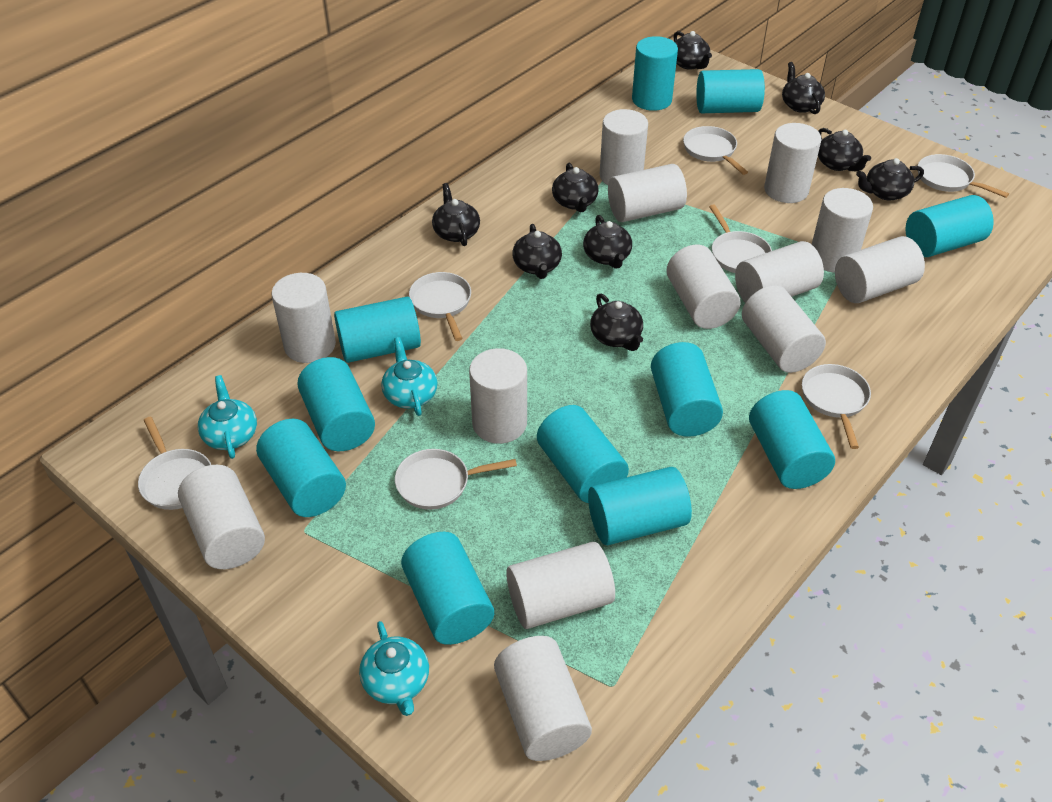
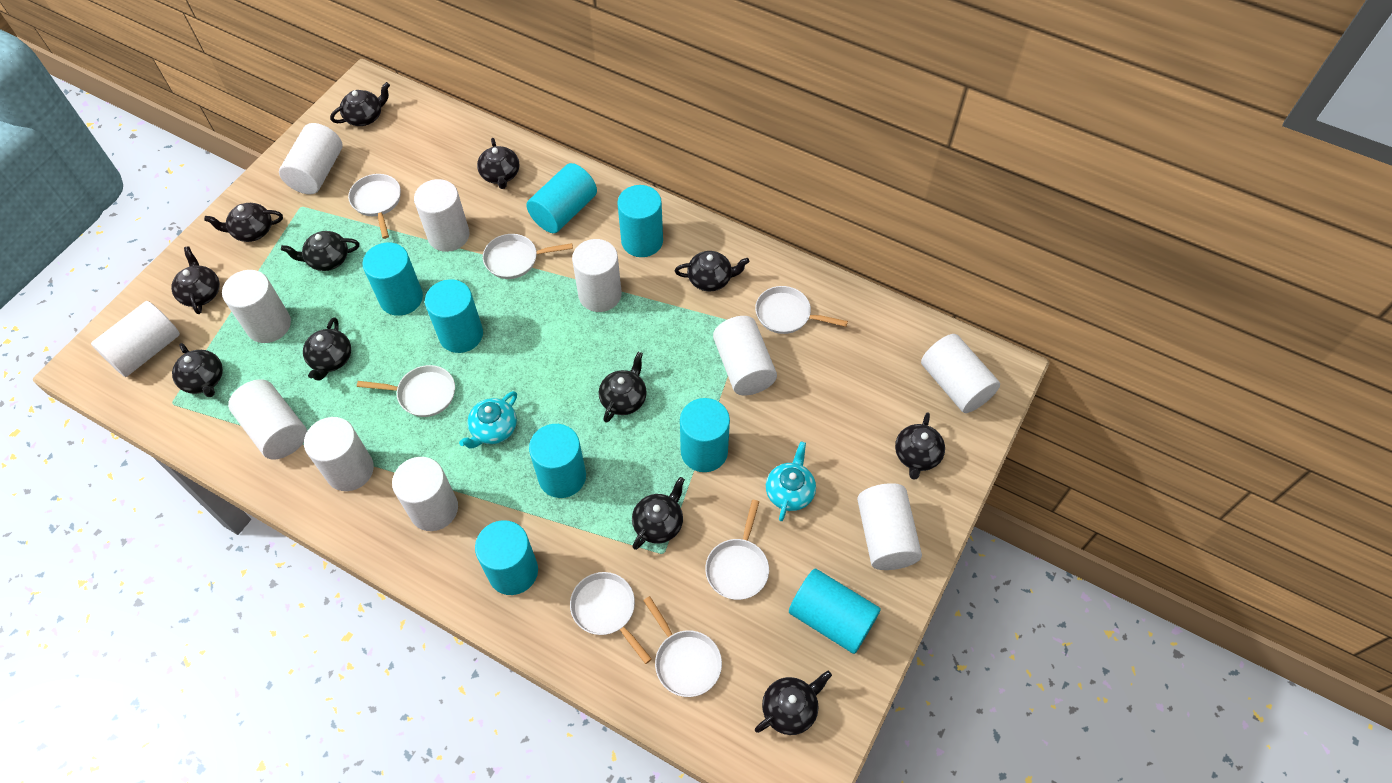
black teapot: 9 -> 12
turquoise cylinder: 11 -> 8
turquoise teapot: 3 -> 2
white cylinder: 13 -> 11

